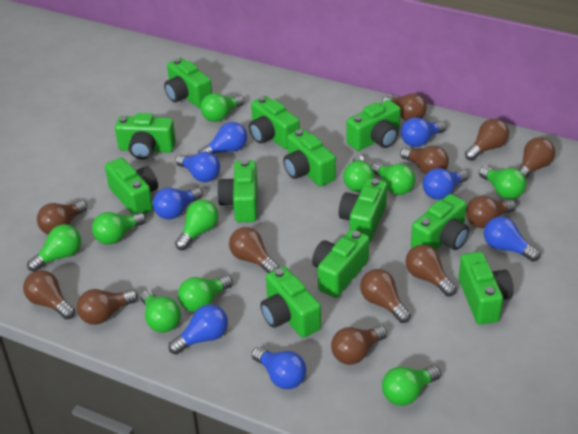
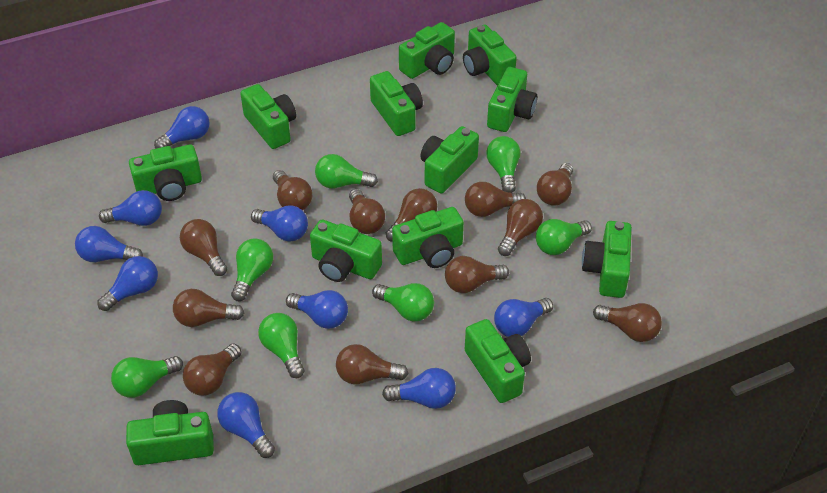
blue light bulb: 8 -> 9
green light bulb: 10 -> 7

